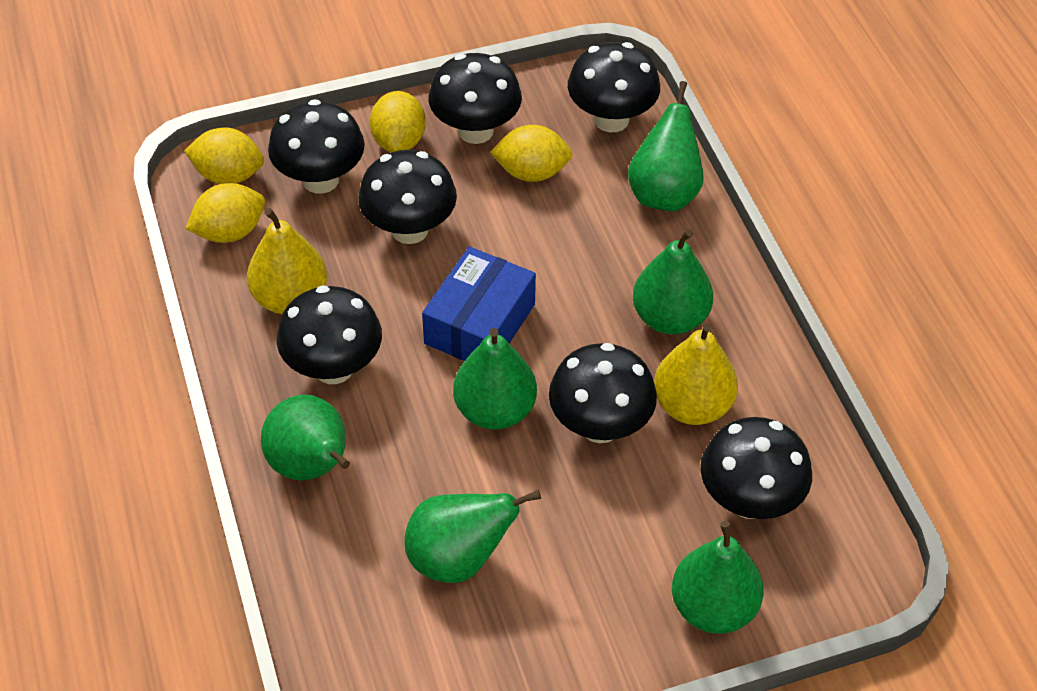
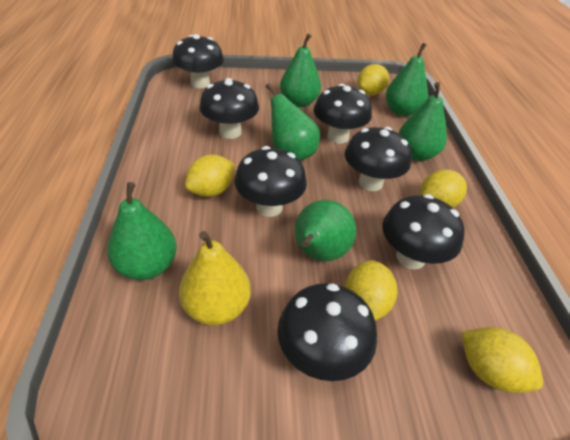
blue box: 1 -> 0
yellow lemon: 4 -> 5
yellow pear: 2 -> 1

